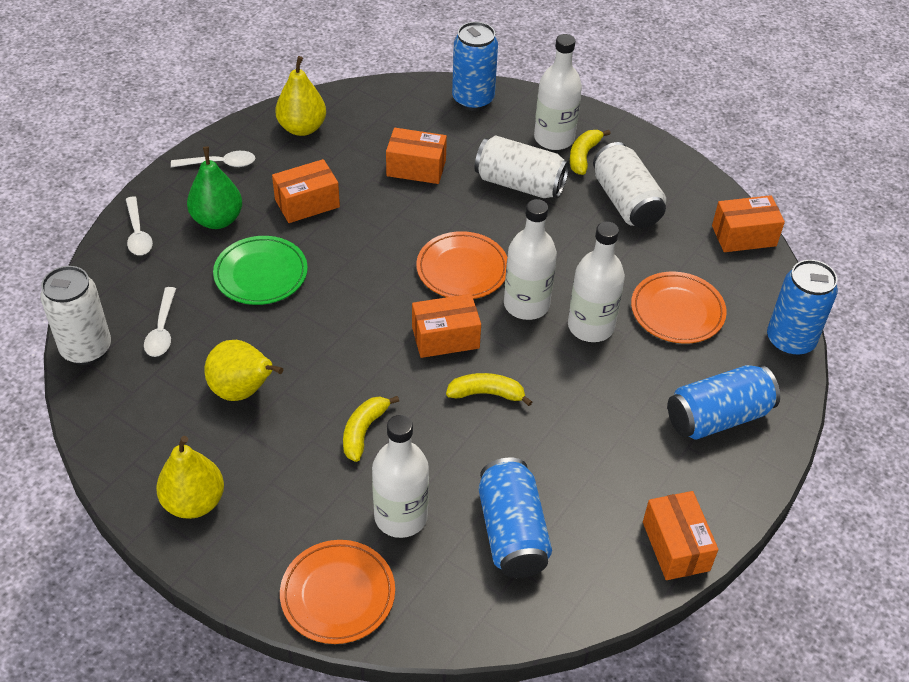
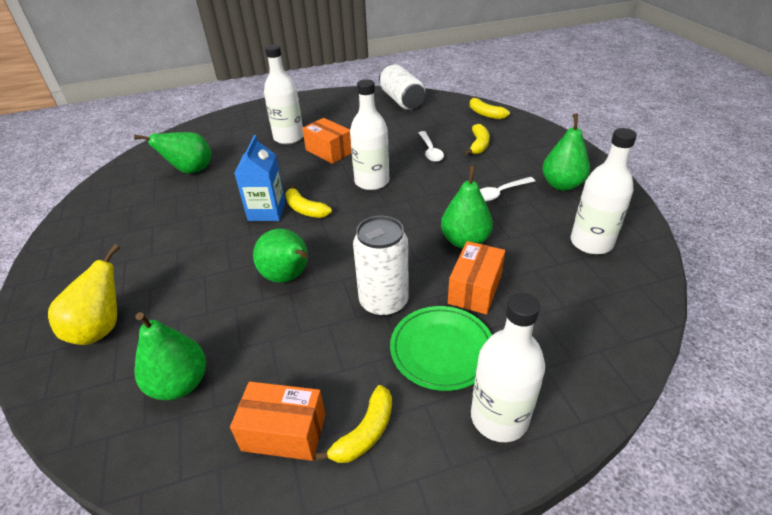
blue can: 4 -> 0
blue carton: 0 -> 1
green pear: 1 -> 5
orange box: 5 -> 3
orange plate: 3 -> 0
white can: 3 -> 2
white spoon: 3 -> 2
yellow banana: 3 -> 4
yellow pear: 3 -> 1

